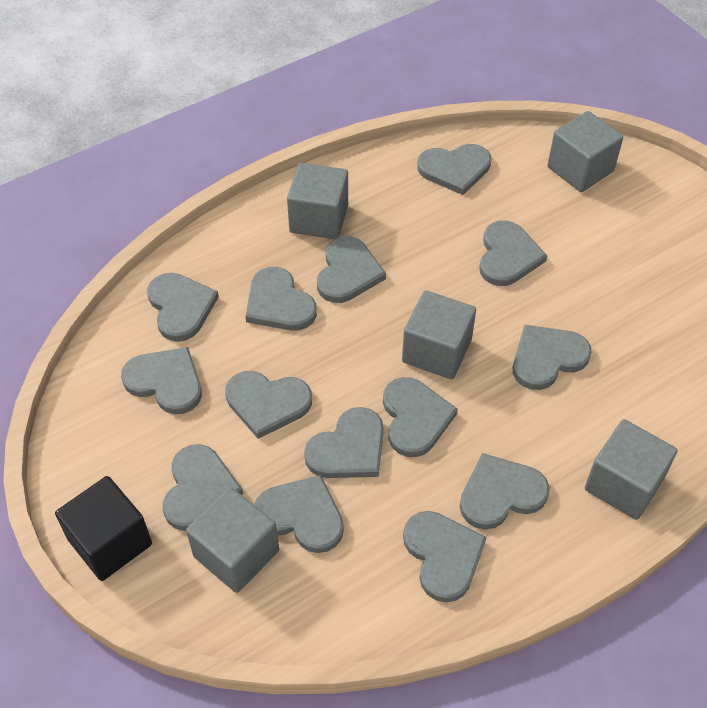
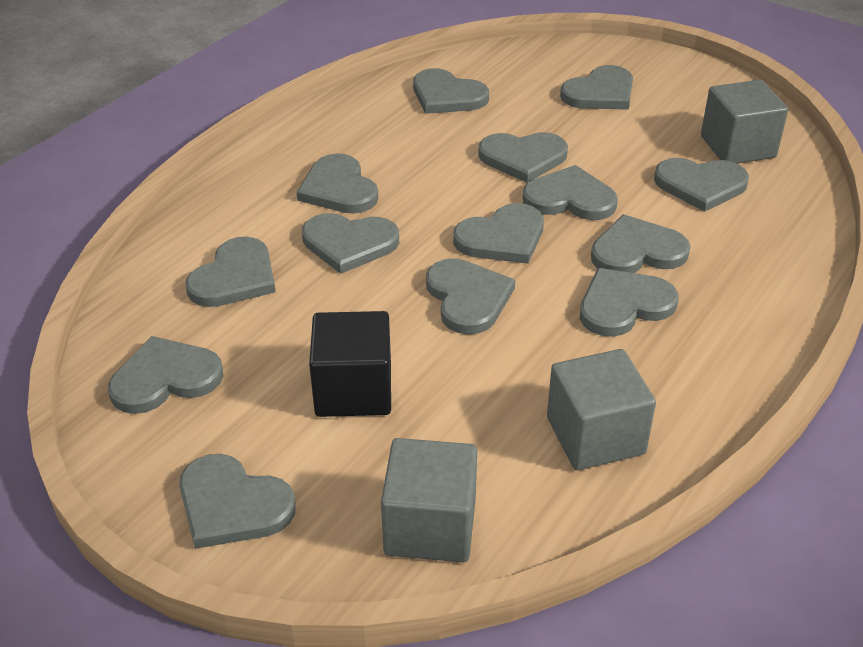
grey cube: 5 -> 3

